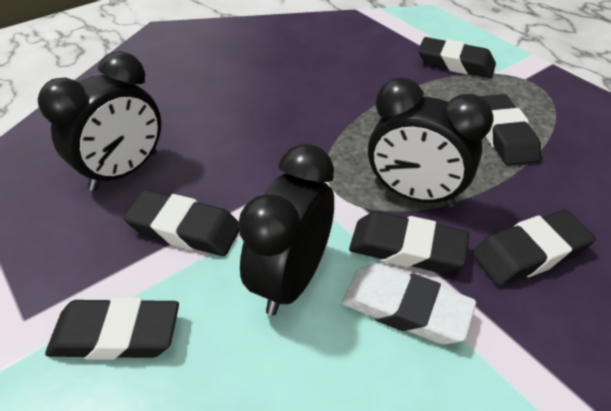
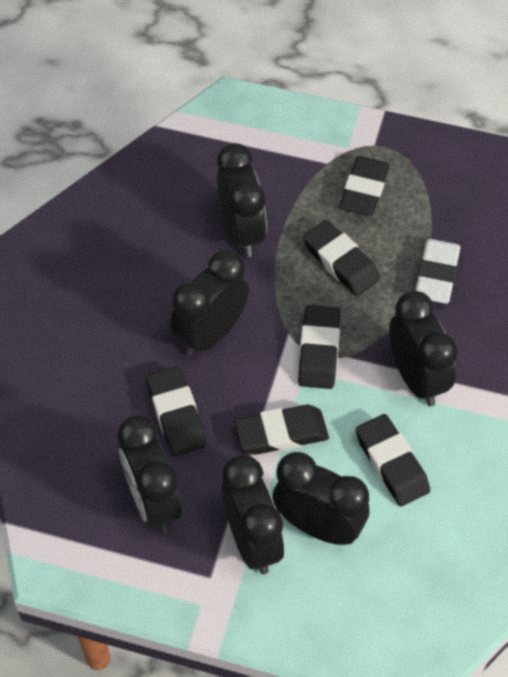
black clock: 3 -> 6

